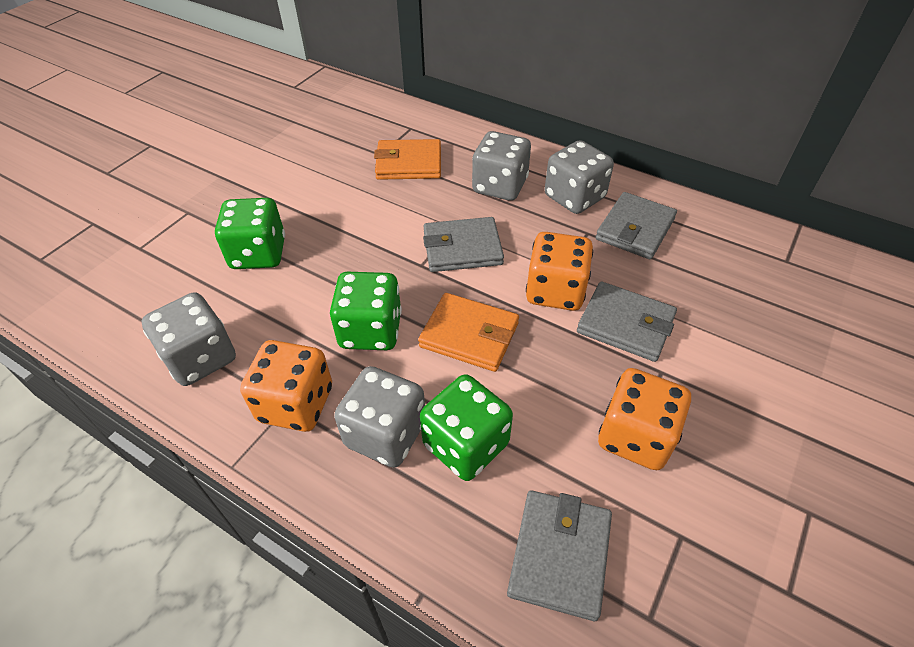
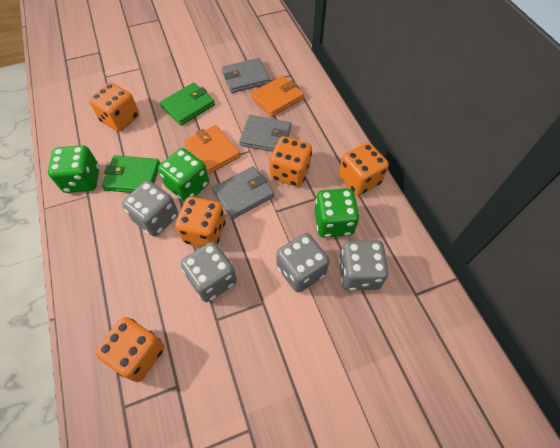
green wallet: 0 -> 2
grey wallet: 4 -> 3
orange dice: 3 -> 5

